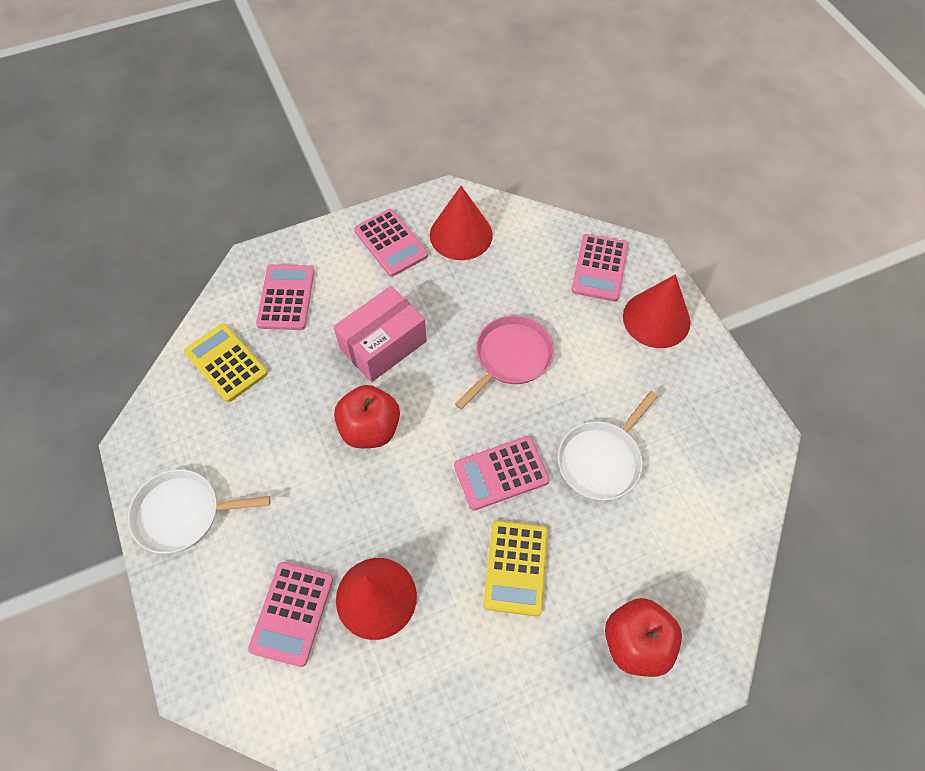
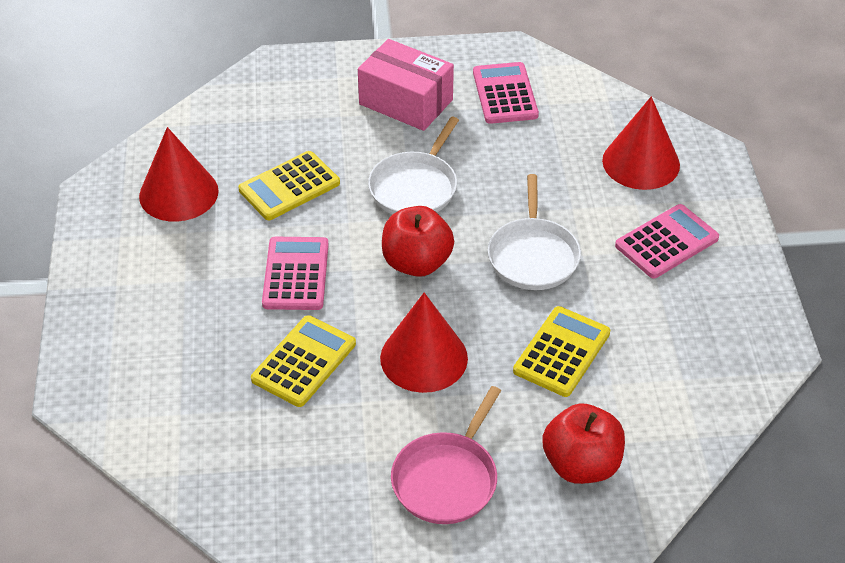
pink calculator: 5 -> 3
yellow calculator: 2 -> 3

